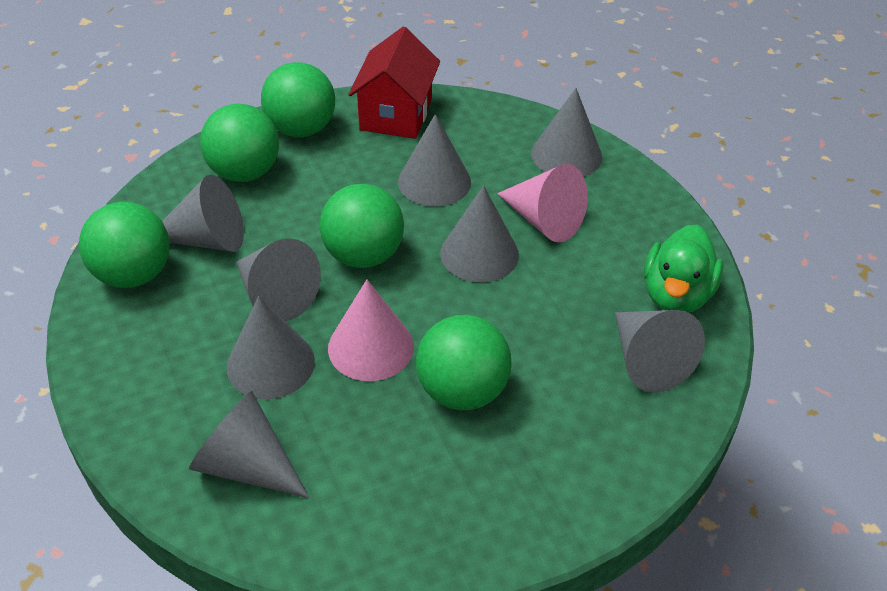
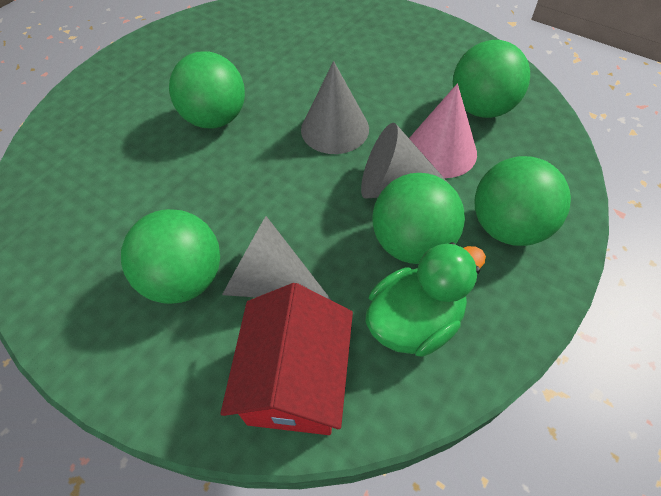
grey cone: 8 -> 3
pink cone: 2 -> 1

